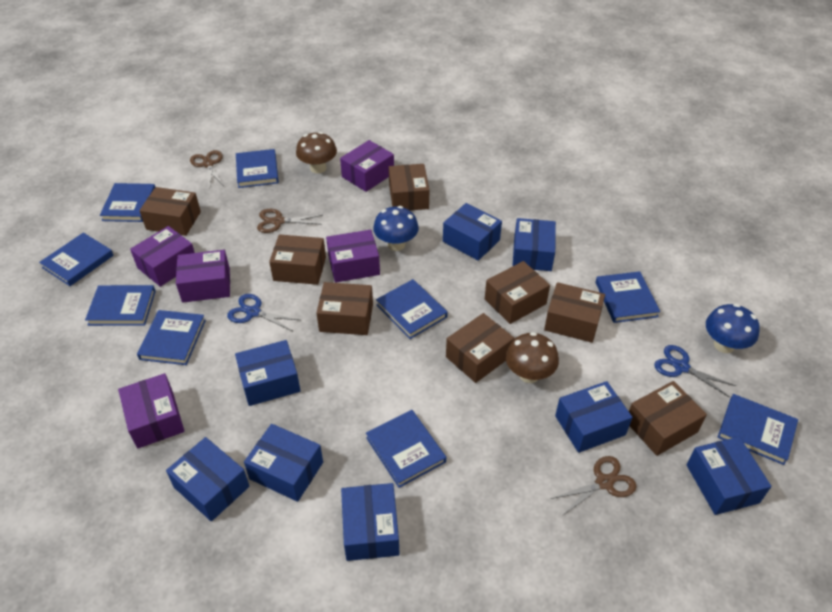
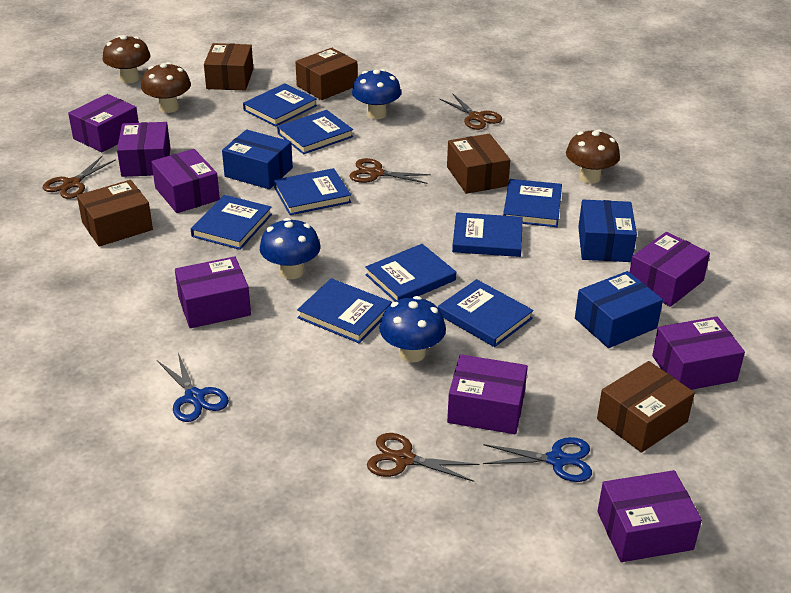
blue box: 8 -> 3
blue mushroom: 2 -> 3
brown box: 8 -> 5
brown mushroom: 2 -> 3
brown scissors: 3 -> 4
purple box: 5 -> 8

